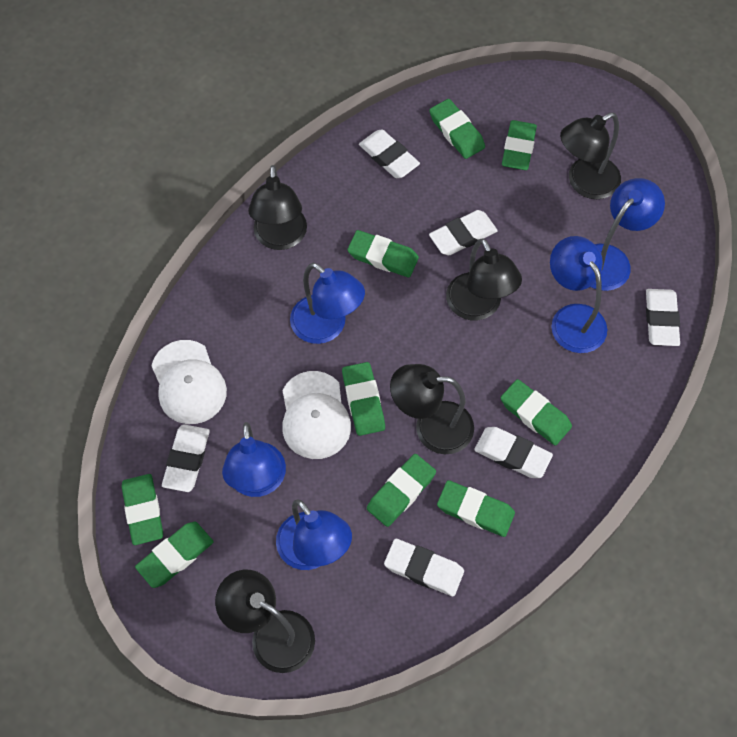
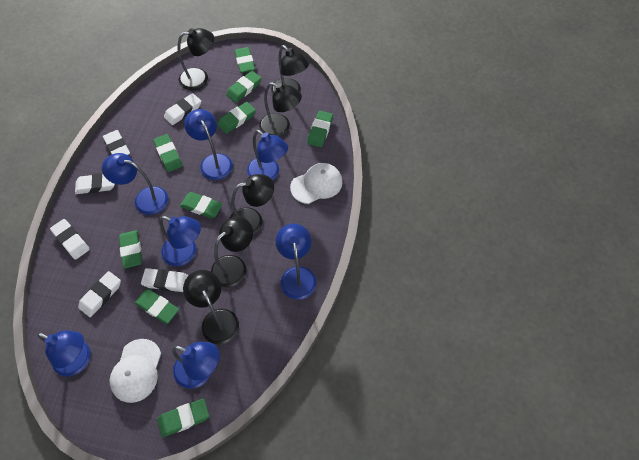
black lamp: 5 -> 6
blue lamp: 5 -> 7

